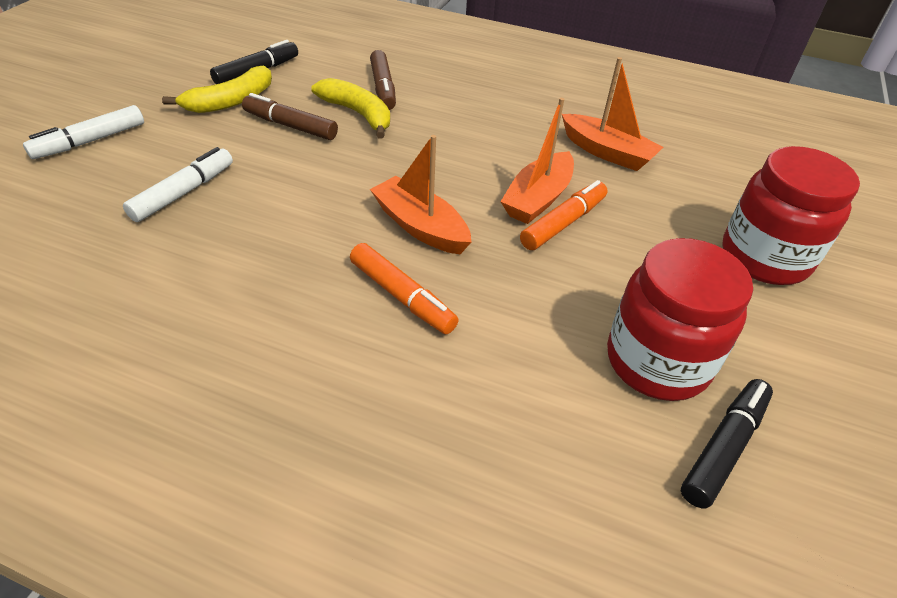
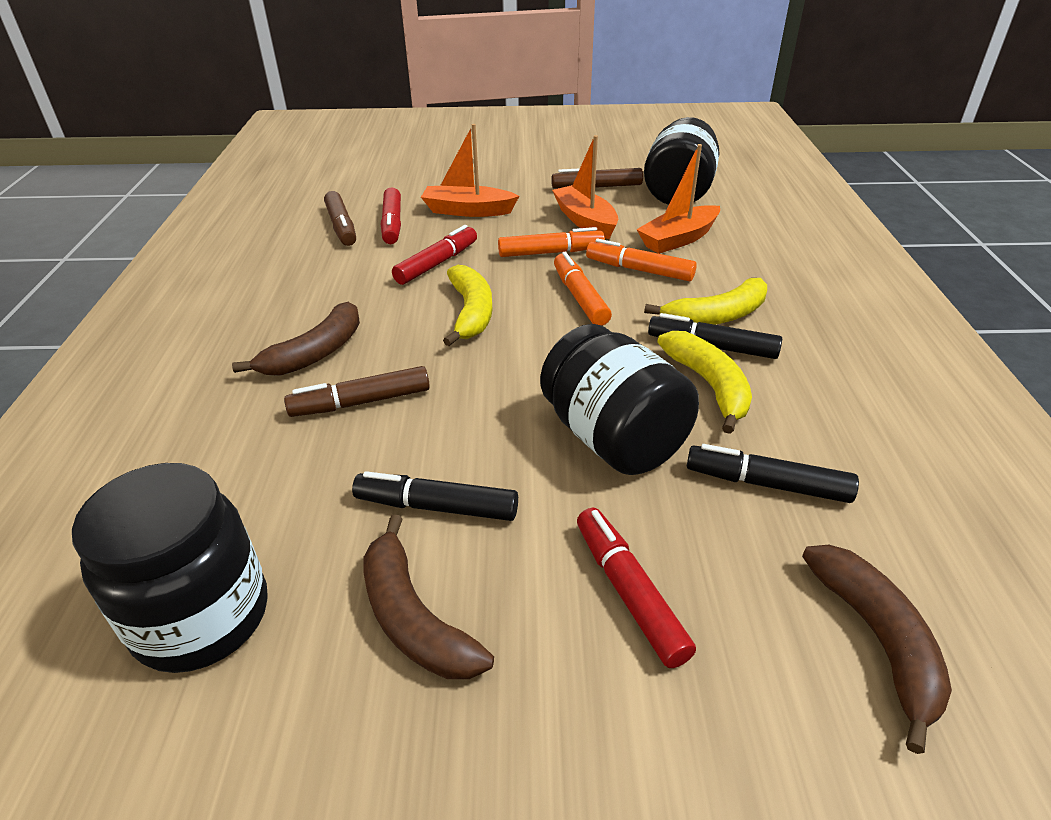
black jar: 0 -> 3
black marker: 2 -> 3
brown banana: 0 -> 3
brown marker: 2 -> 3
orange marker: 2 -> 3
red jar: 2 -> 0
red marker: 0 -> 3
white marker: 2 -> 0
yellow banana: 2 -> 3

